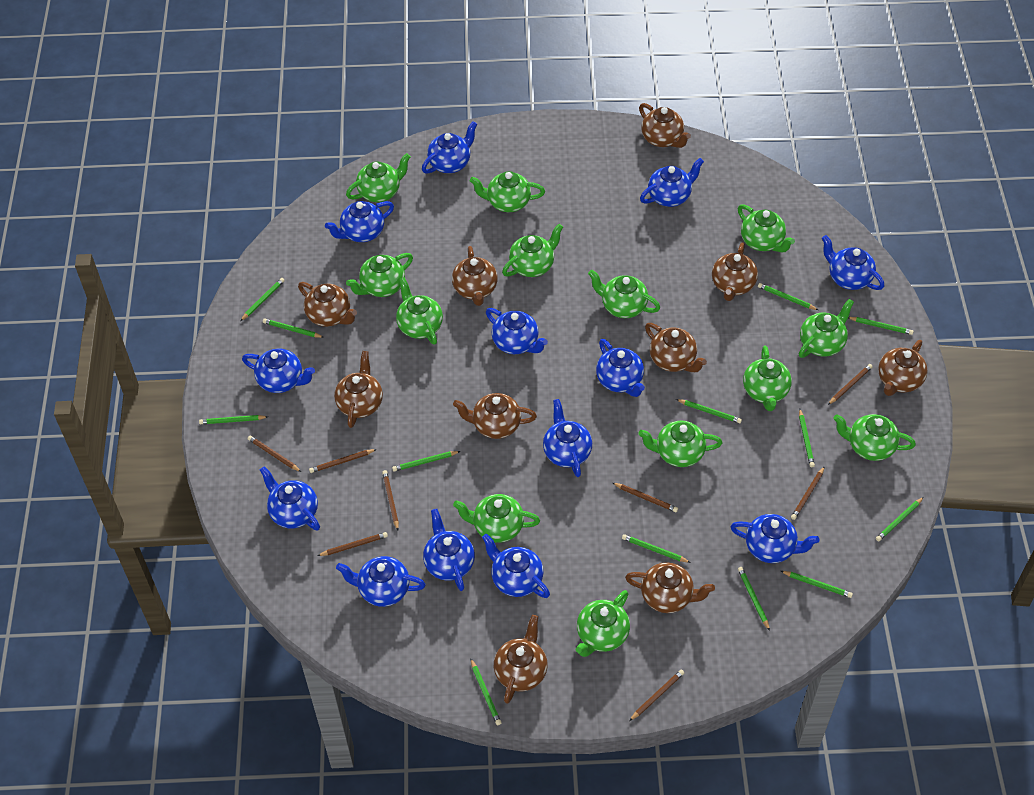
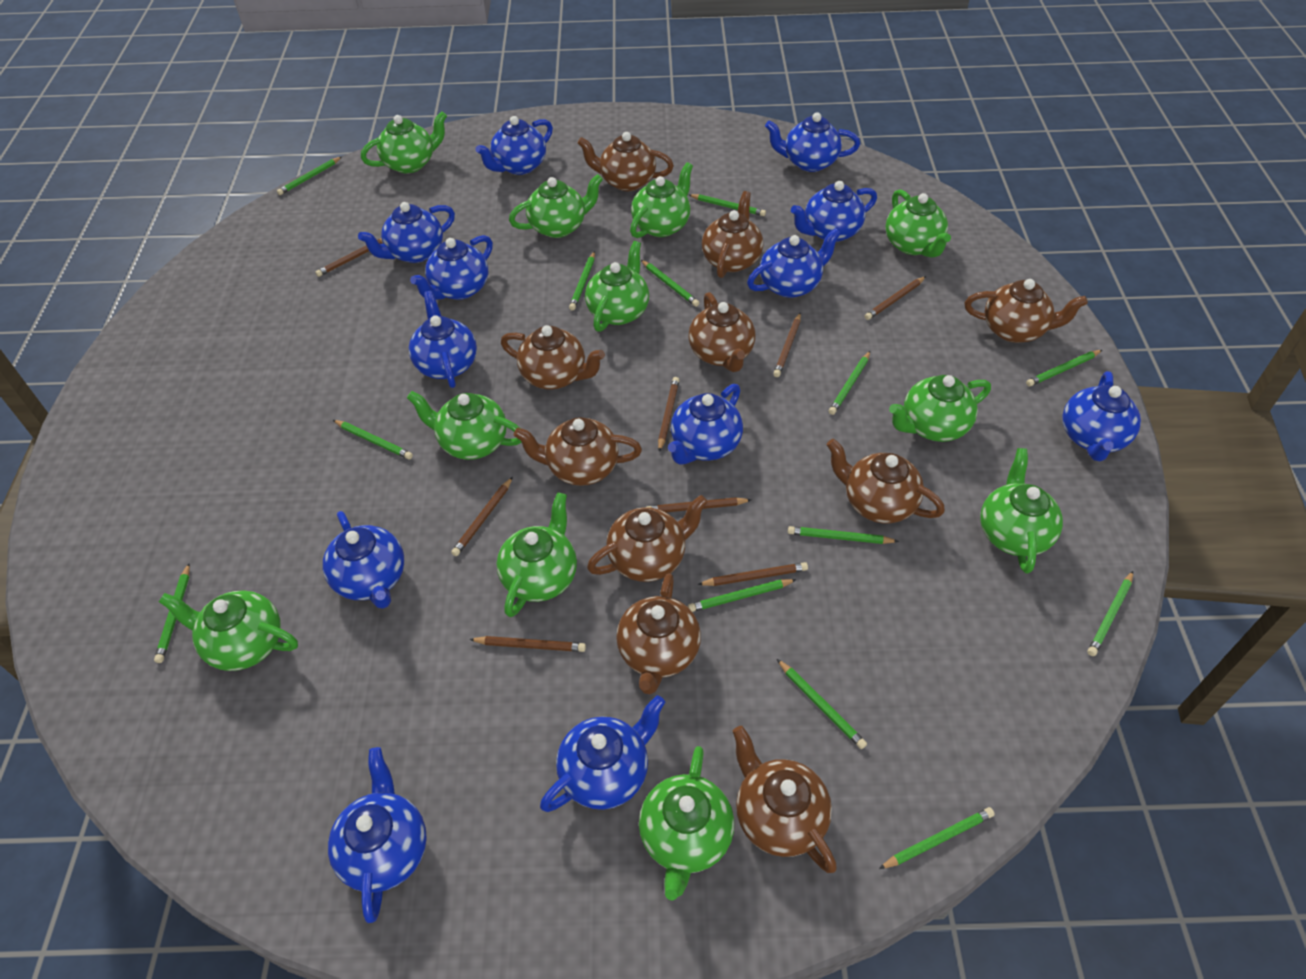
blue teapot: 13 -> 12
green teapot: 13 -> 11

